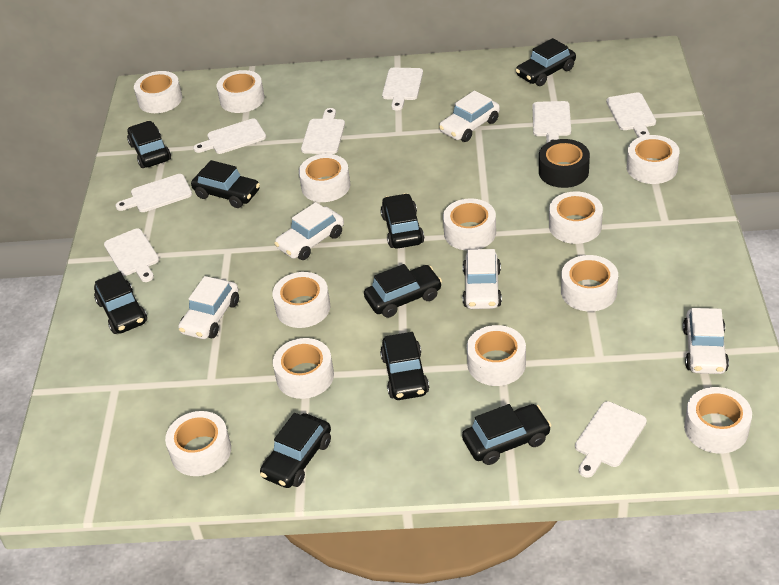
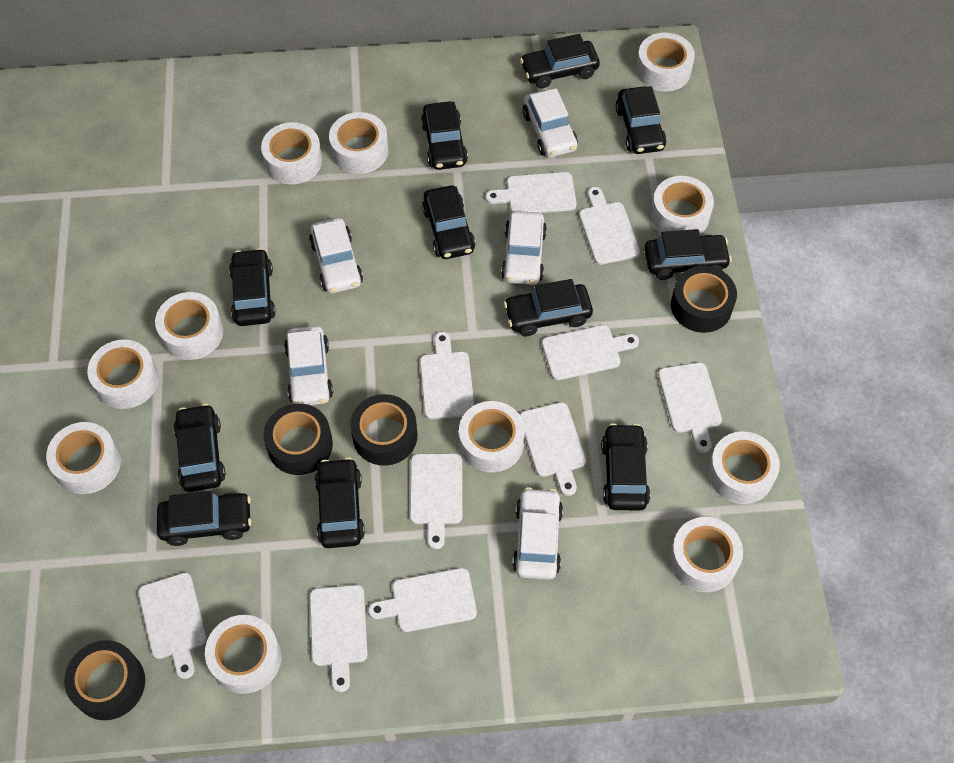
black car: 9 -> 11
black tape: 1 -> 4
white cutting board: 8 -> 10
white tape: 12 -> 11

